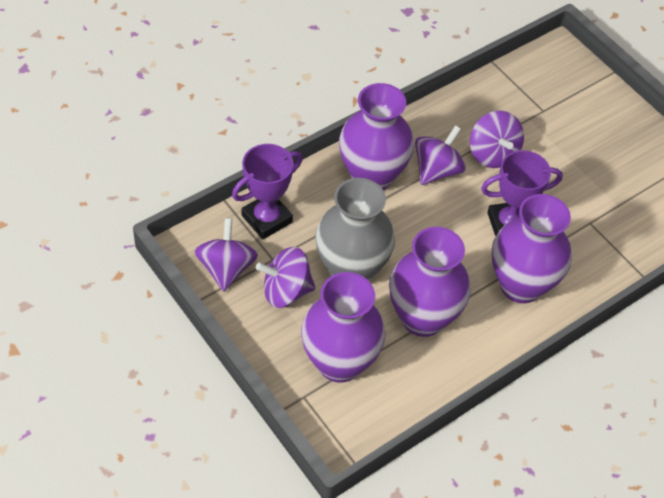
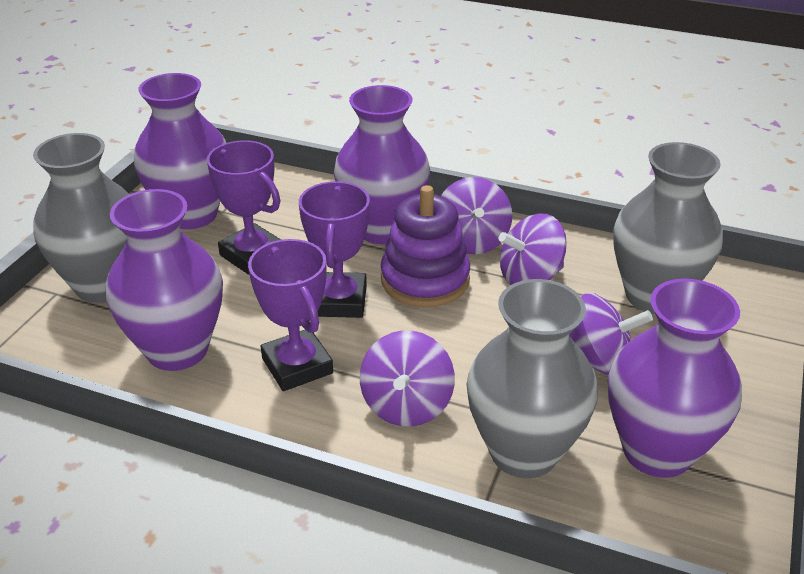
grey vase: 1 -> 3
purple stacking toy: 0 -> 1
purple trophy: 2 -> 3

